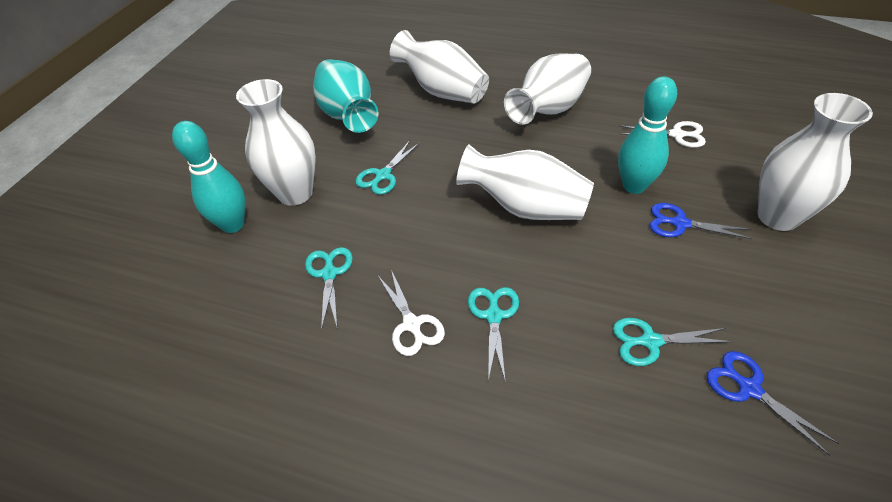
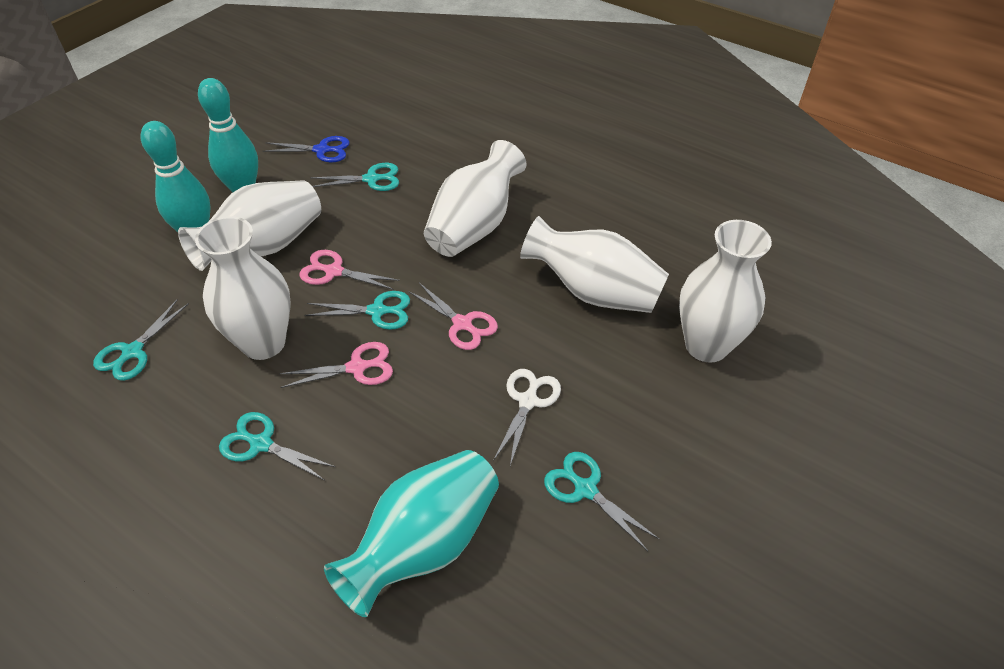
blue scissors: 2 -> 1
pink scissors: 0 -> 3
turquoise scissors: 4 -> 5
white scissors: 2 -> 1

